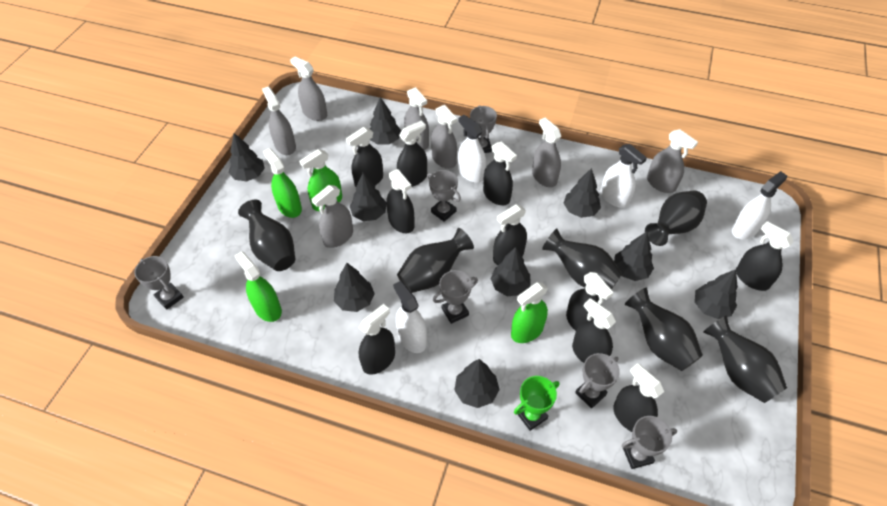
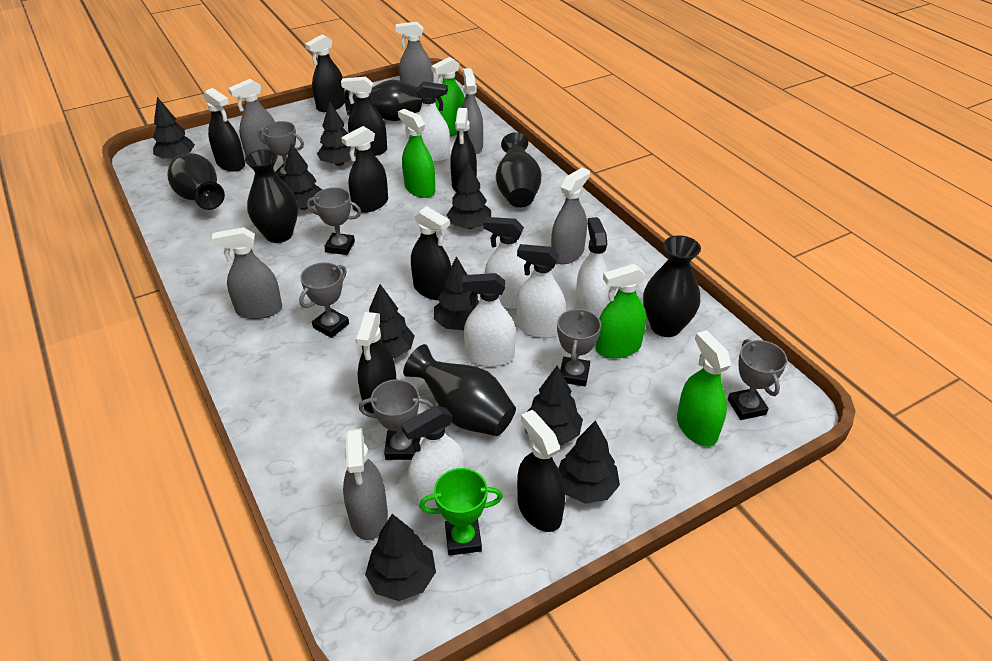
black spray bottle: 10 -> 8
grey spray bottle: 7 -> 6
white spray bottle: 4 -> 6

